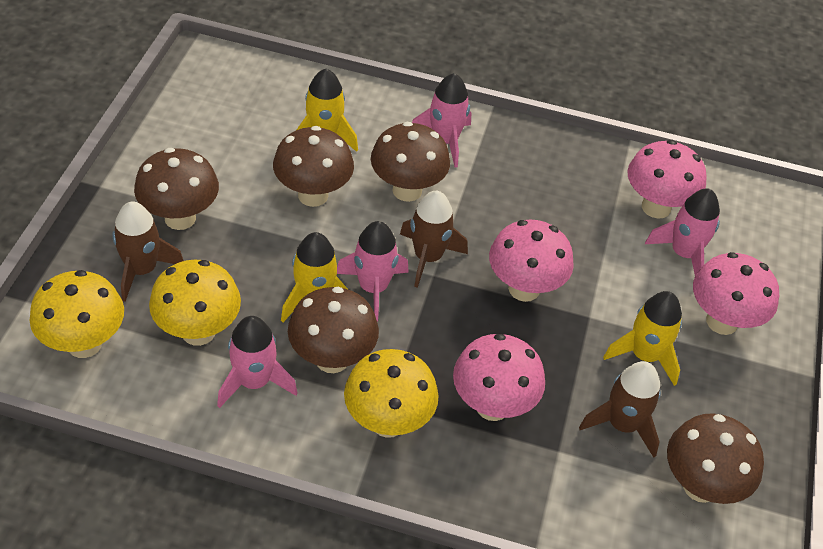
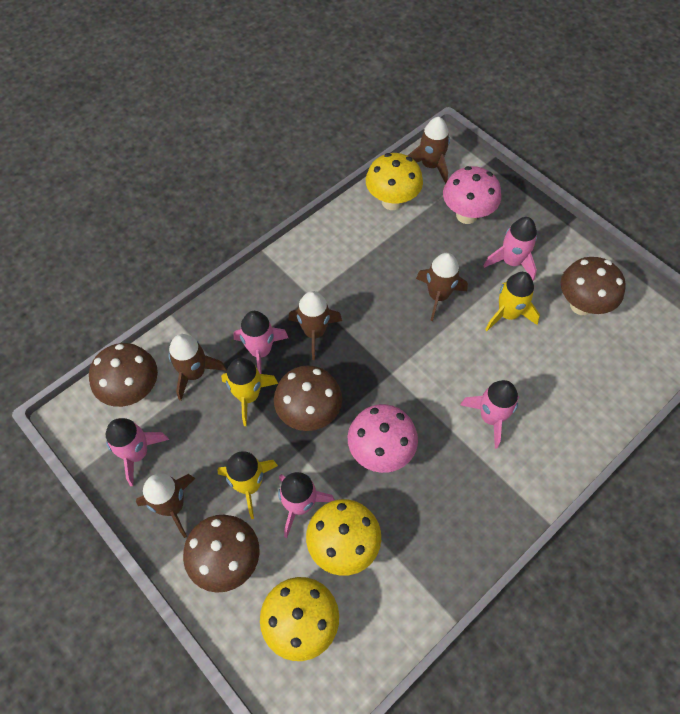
brown mushroom: 5 -> 4
brown rocket: 3 -> 5
pink mushroom: 4 -> 2
pink rocket: 4 -> 5

